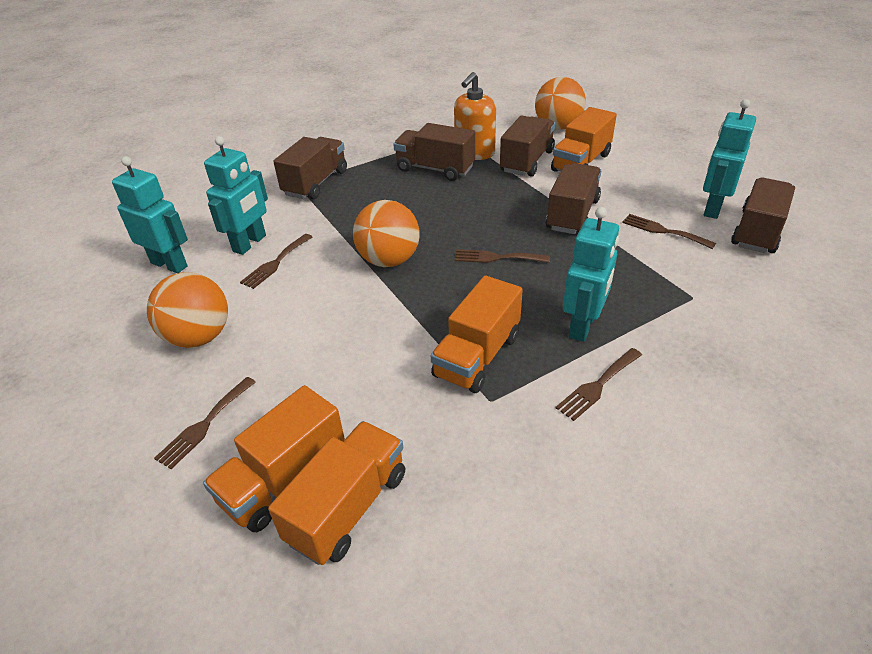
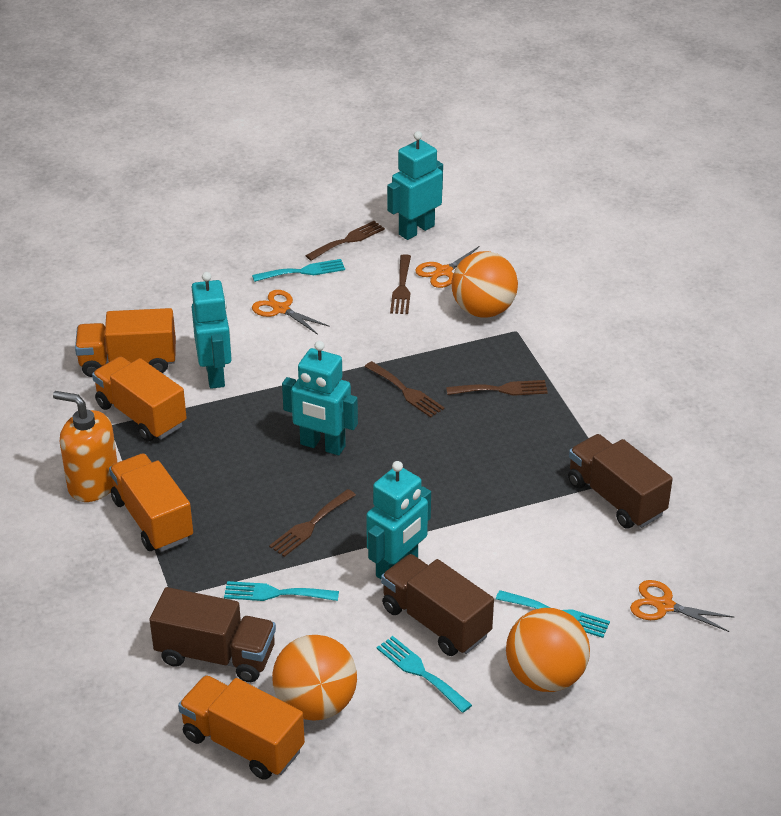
brown truck: 5 -> 3
orange scissors: 0 -> 3
turquoise fork: 0 -> 4

